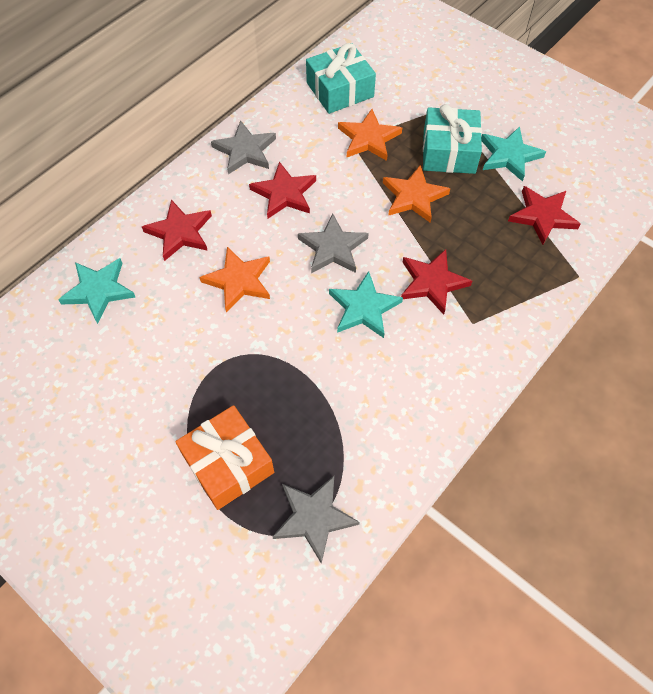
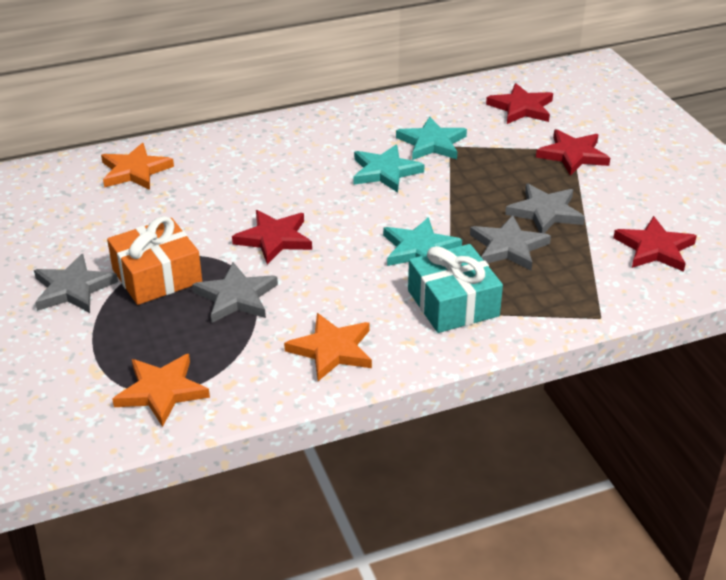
grey star: 3 -> 4
turquoise gift: 2 -> 1

